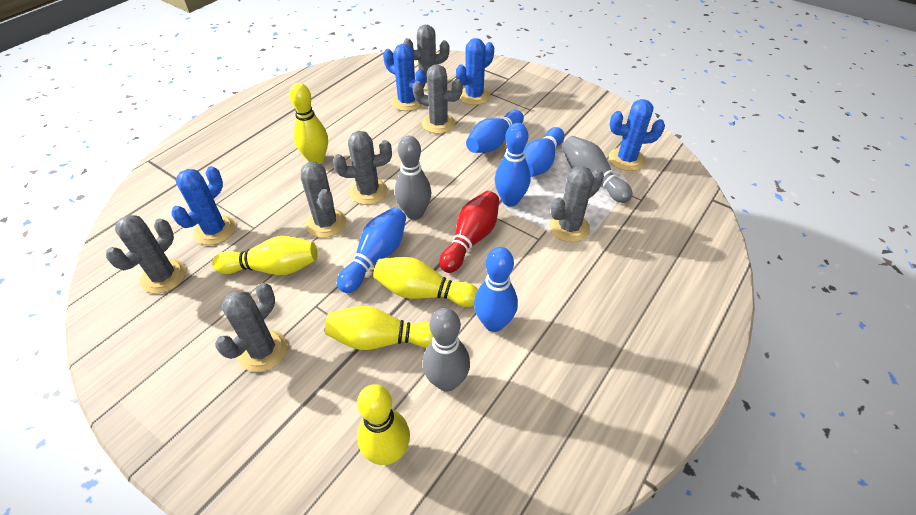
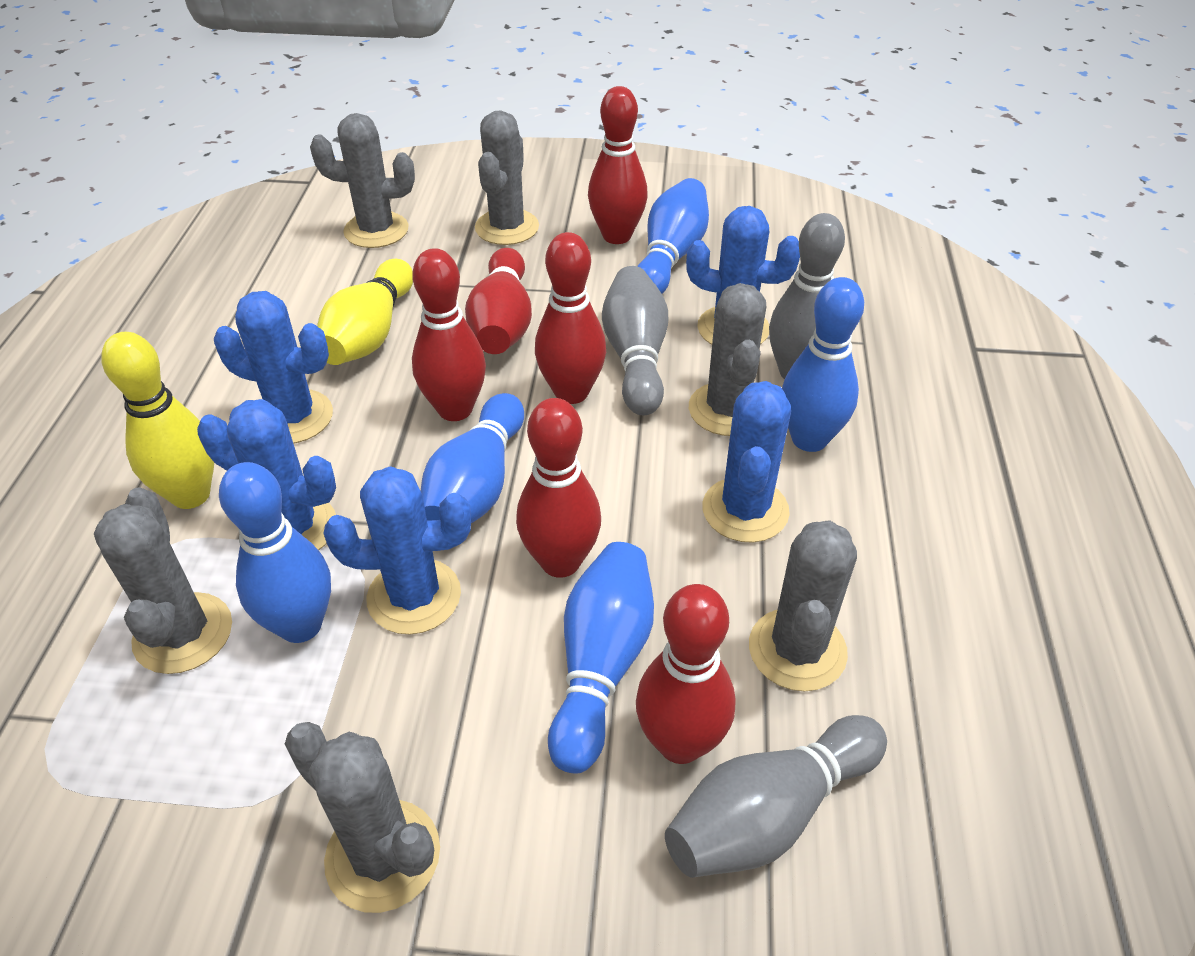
blue cactus: 4 -> 5
grey cactus: 7 -> 6
red bowling pin: 1 -> 6
yellow bowling pin: 5 -> 2

